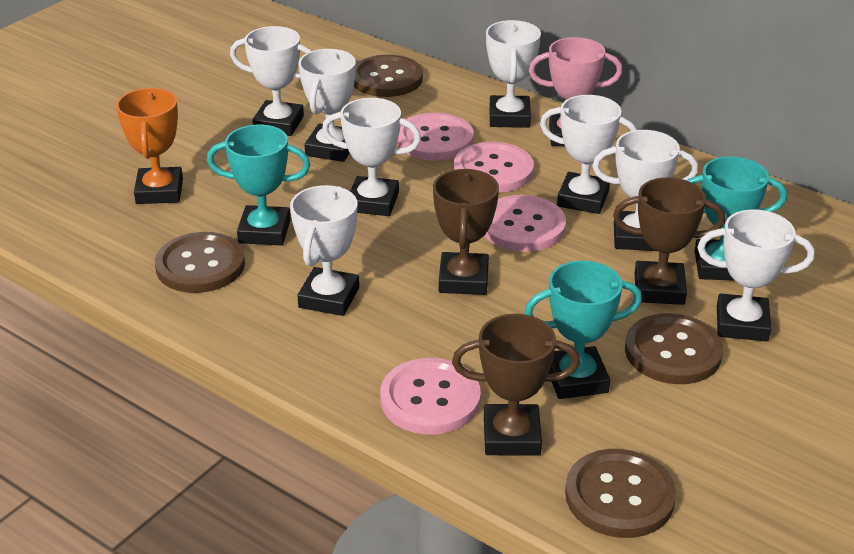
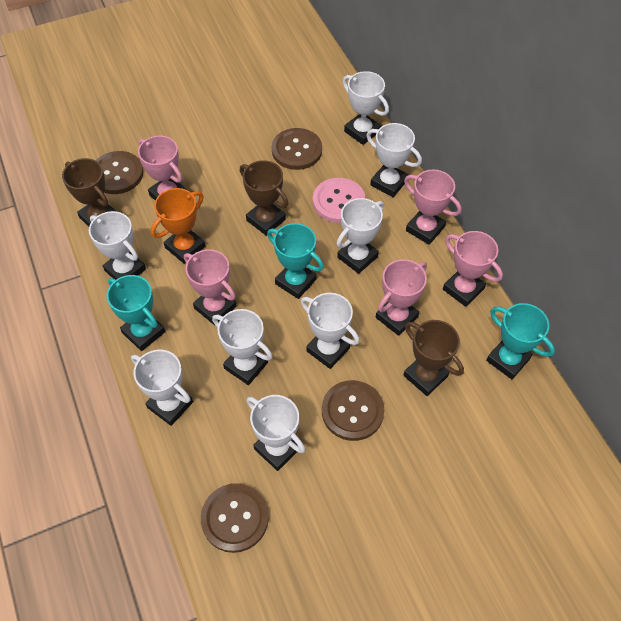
pink button: 4 -> 1
pink trophy: 1 -> 5

